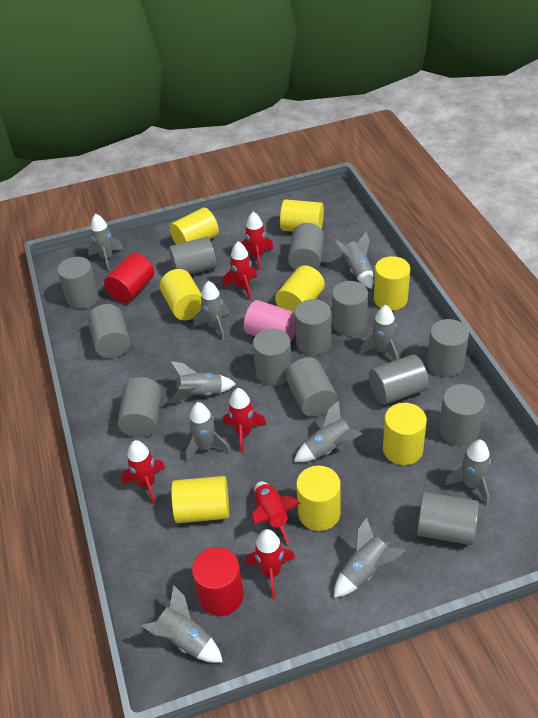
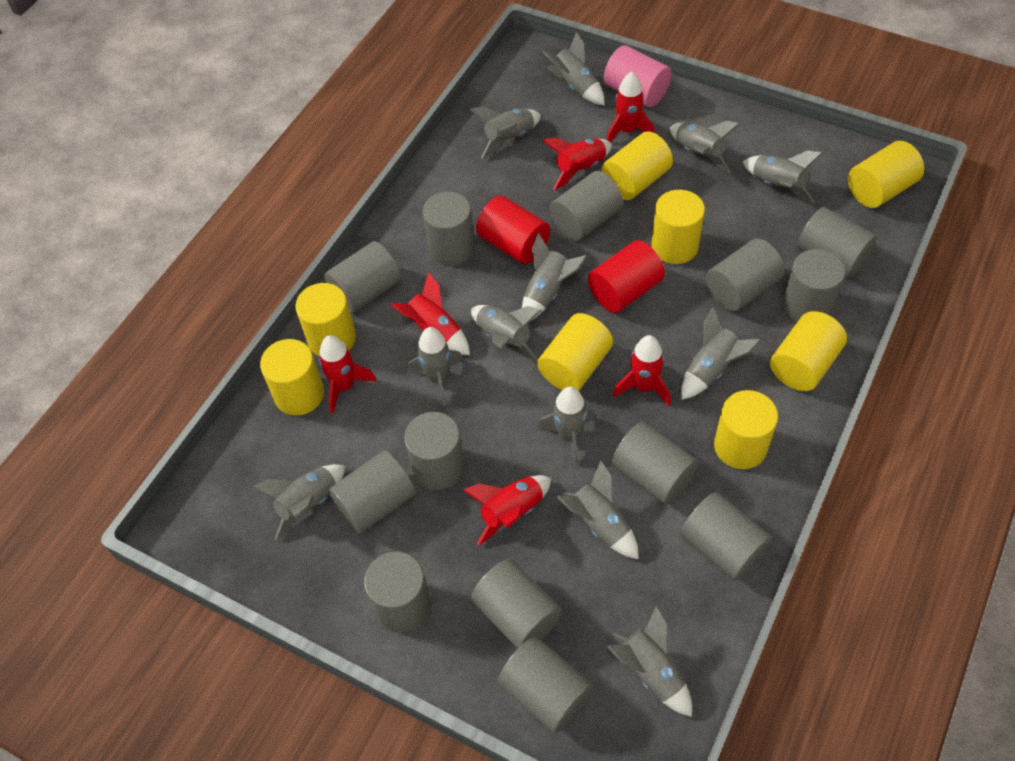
grey rocket: 10 -> 12

